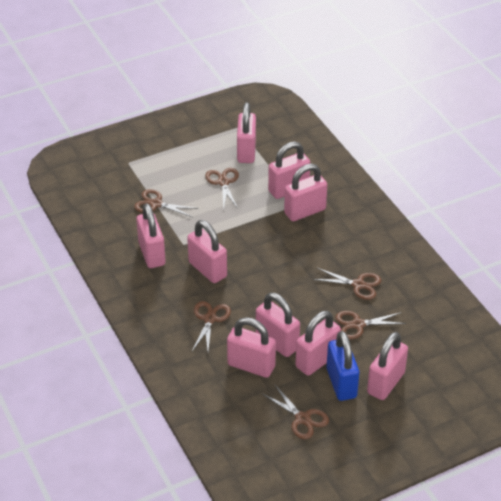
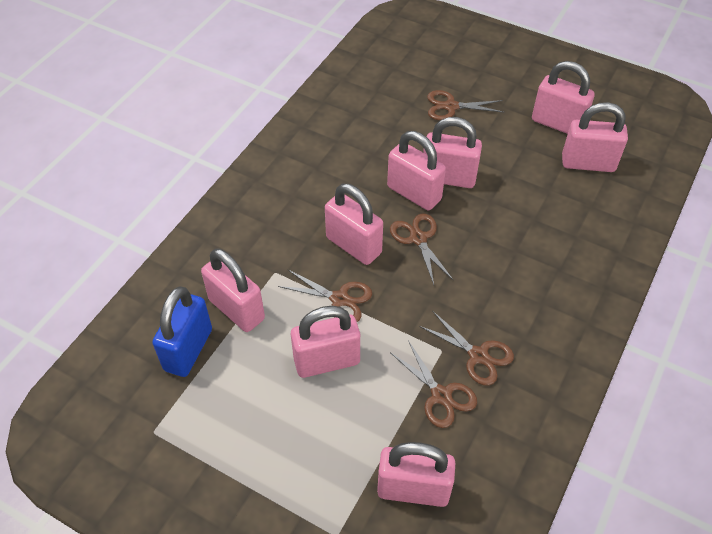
brown scissors: 6 -> 5
pink padlock: 9 -> 8

